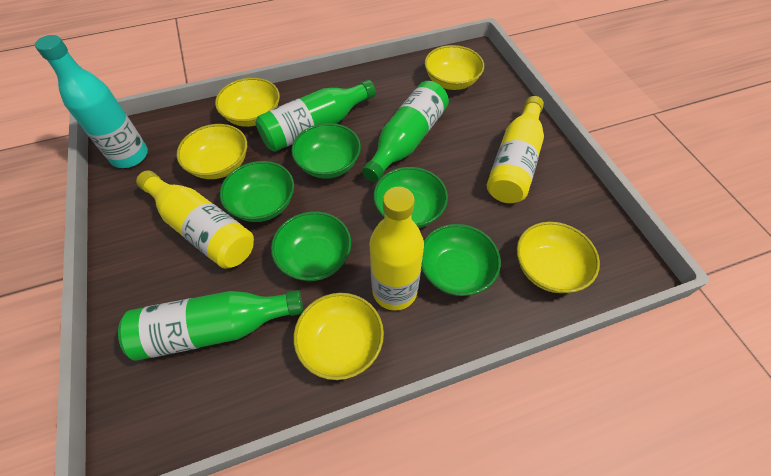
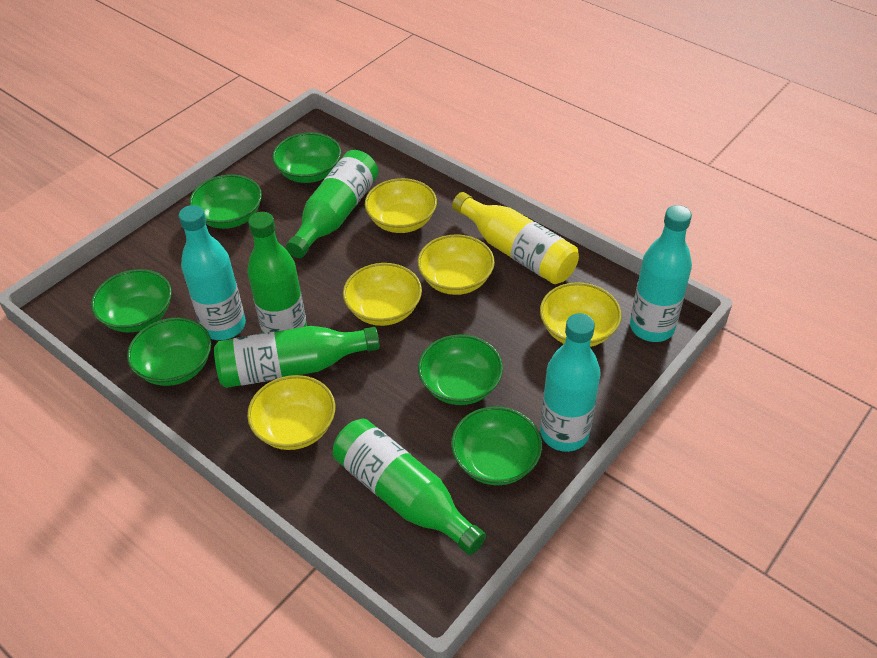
green bottle: 3 -> 4
green bowl: 5 -> 6
turquoise bottle: 1 -> 3
yellow bottle: 3 -> 1

